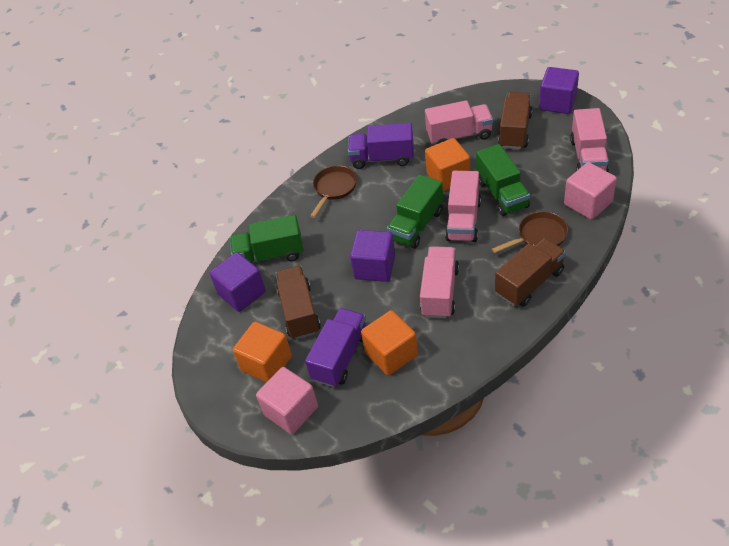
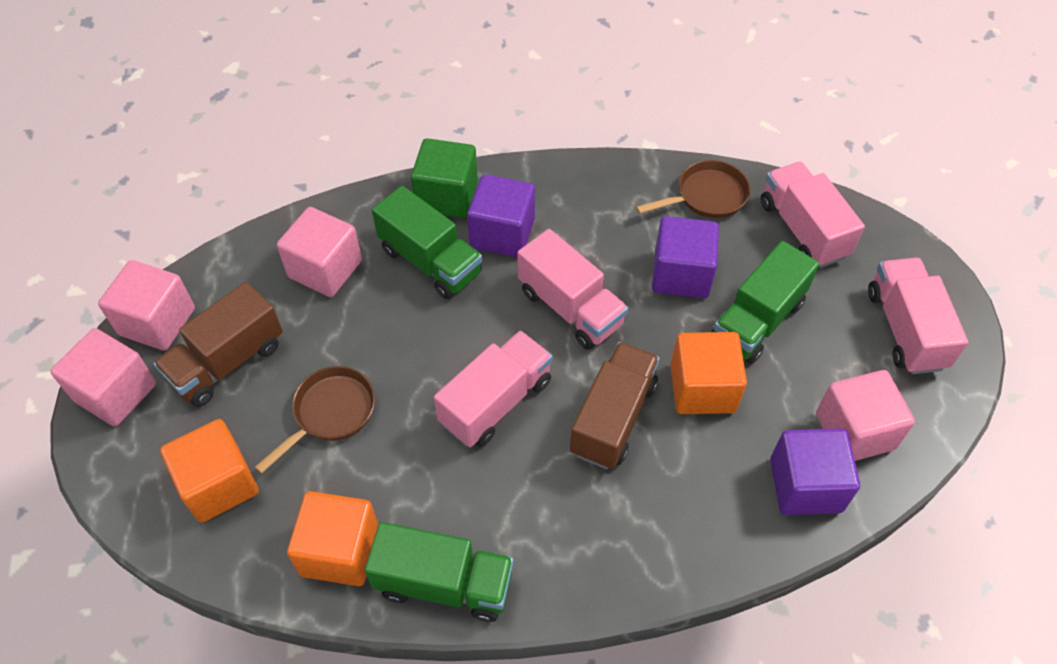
brown truck: 3 -> 2
green cube: 0 -> 1
pink cube: 2 -> 4
purple truck: 2 -> 0

